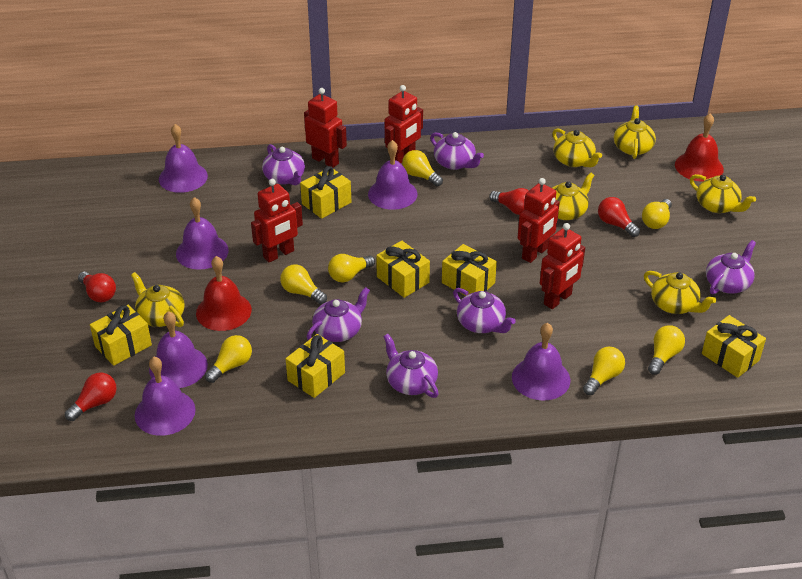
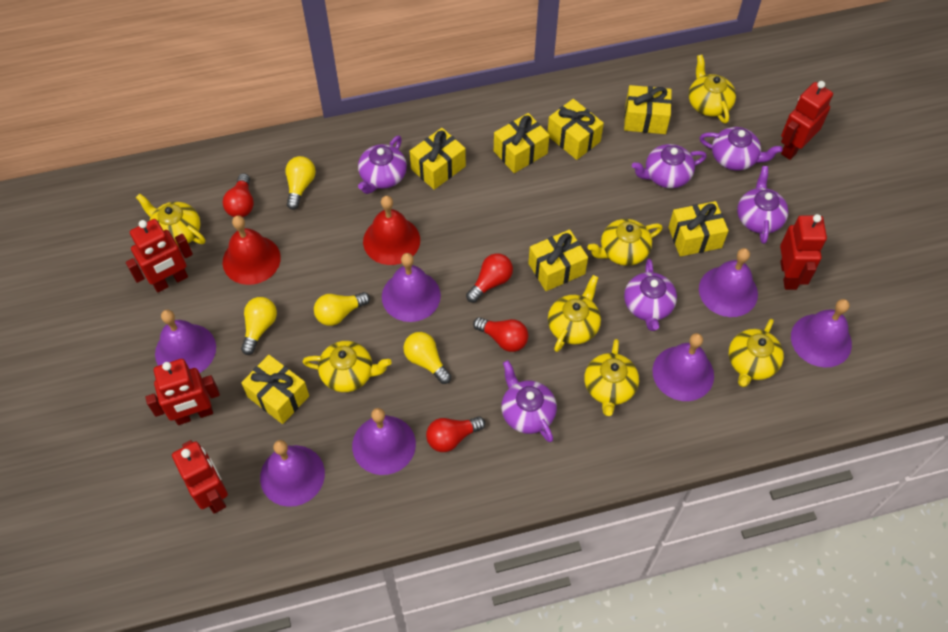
purple bell: 6 -> 7
yellow gift: 6 -> 7
yellow light bulb: 7 -> 4
yellow teapot: 6 -> 7

